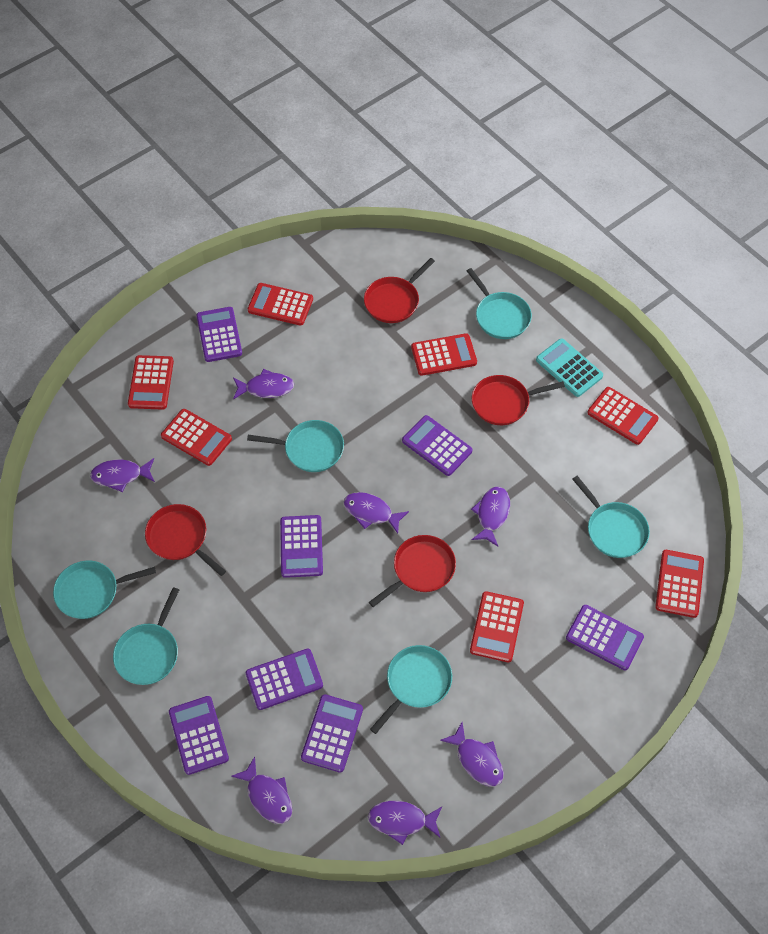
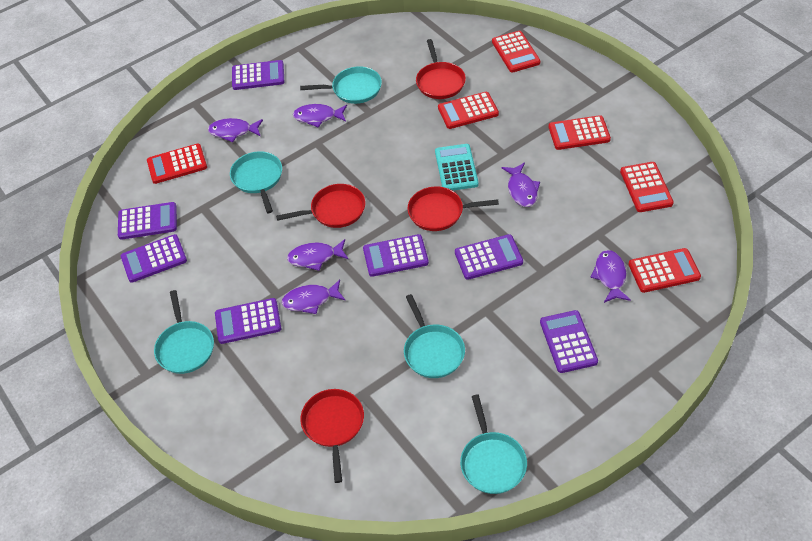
purple fish: 7 -> 6
red calculator: 7 -> 6
turquoise pan: 6 -> 5

